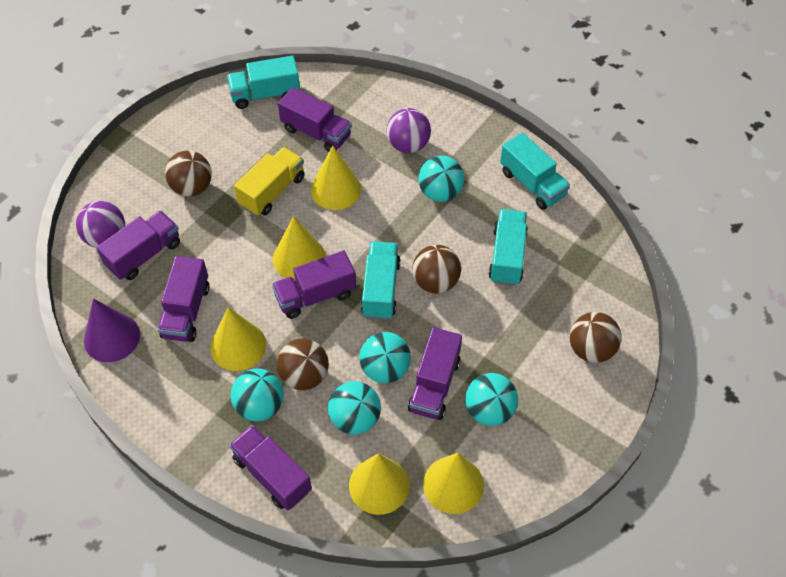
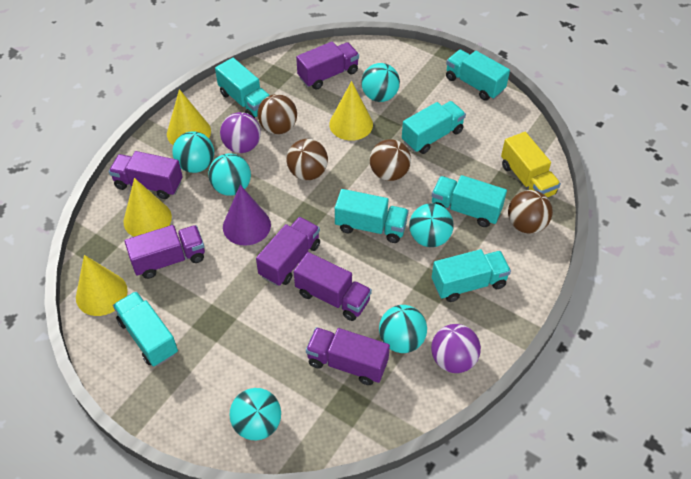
turquoise ball: 5 -> 6
turquoise truck: 4 -> 7
yellow cone: 5 -> 4

